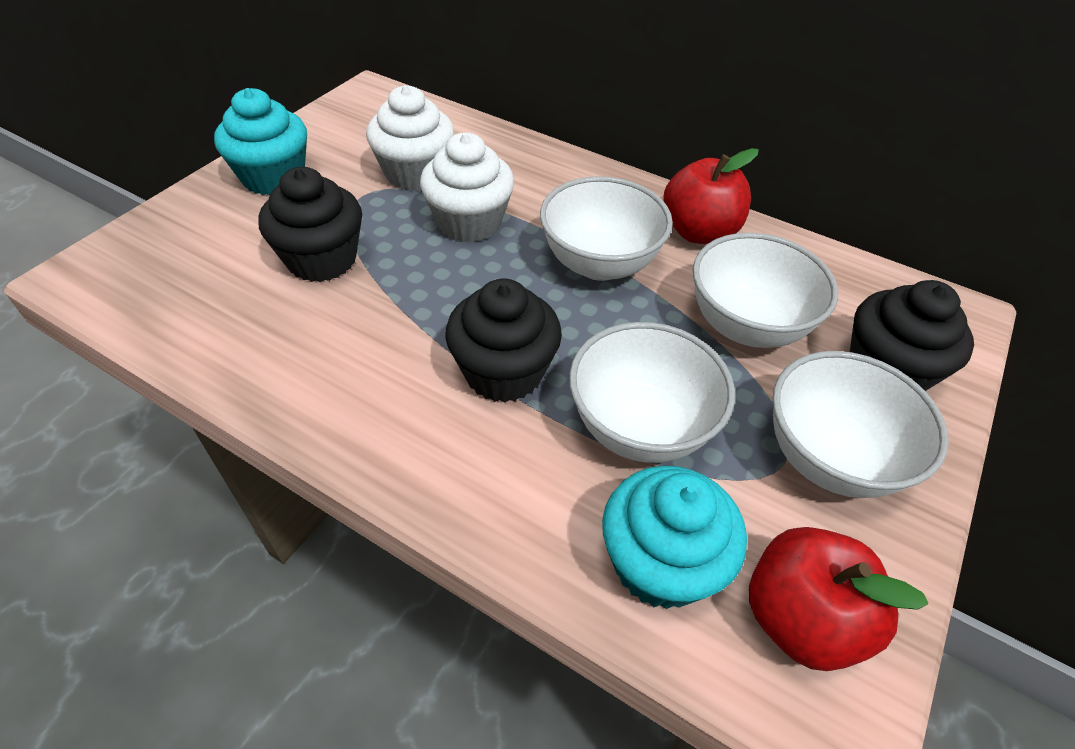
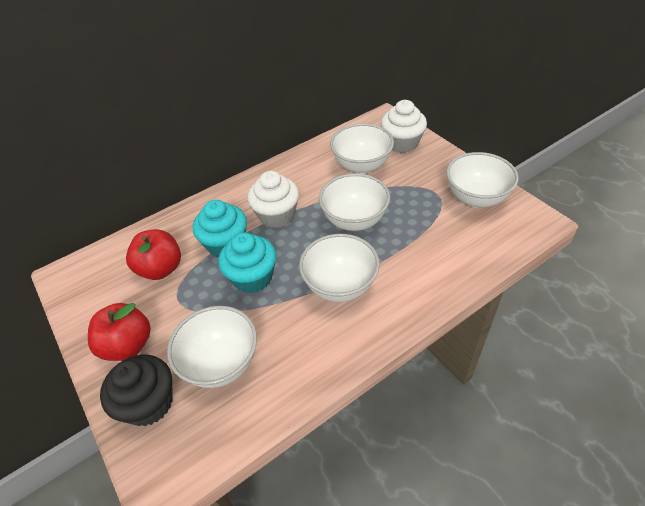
black cupcake: 3 -> 1
white bowl: 4 -> 5

